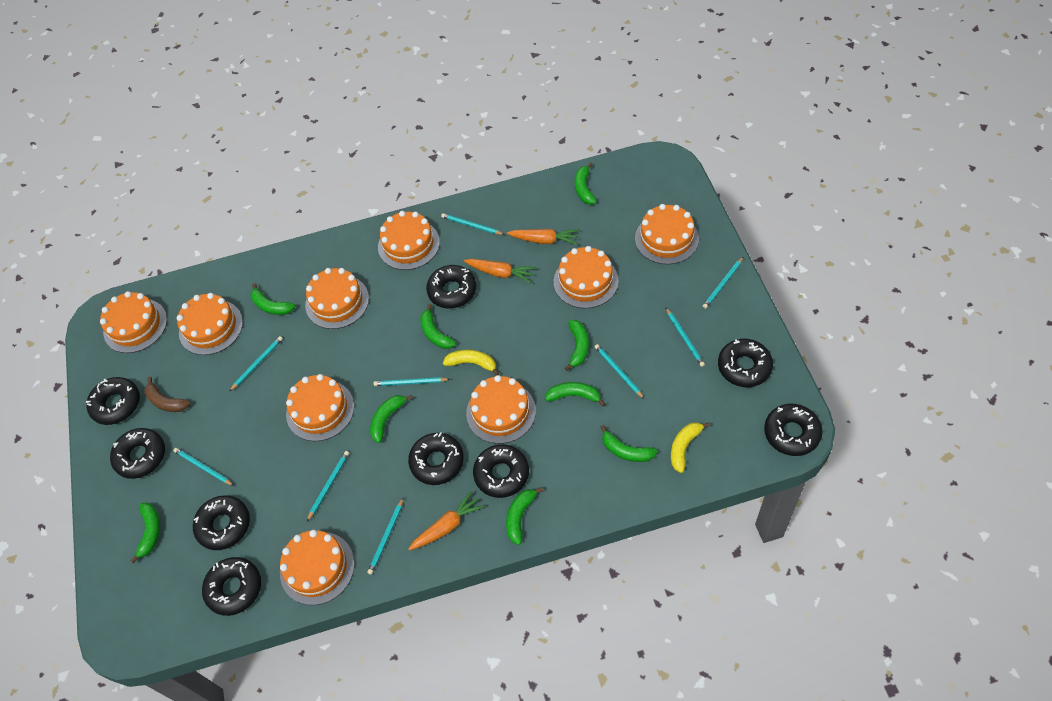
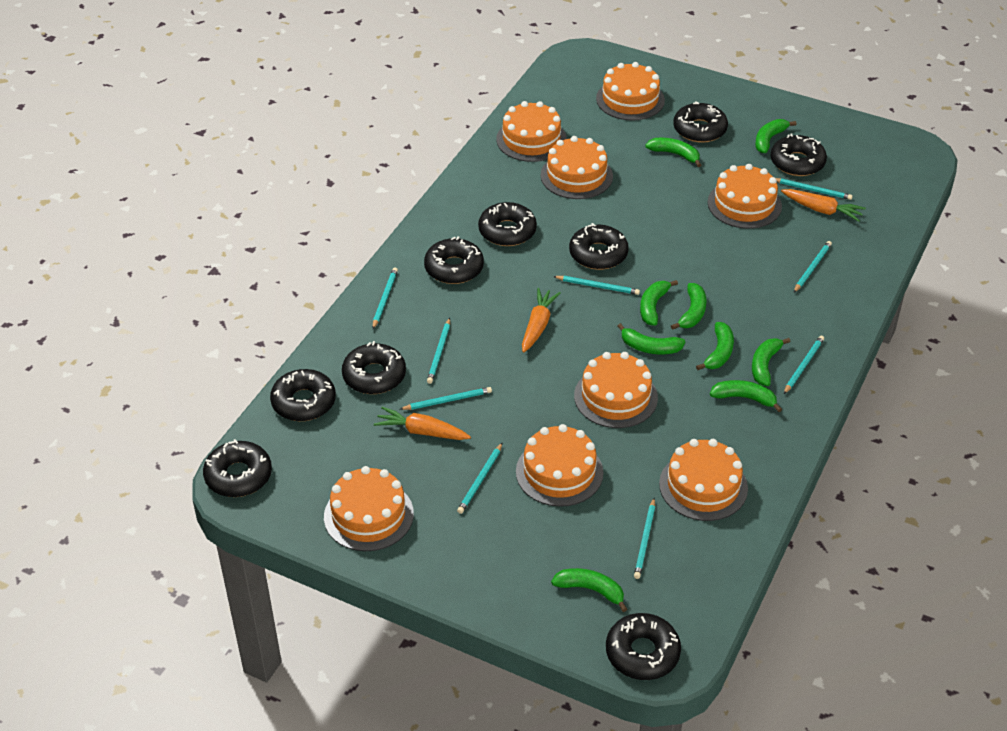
brown banana: 1 -> 0
orange cake: 9 -> 8
yellow banana: 2 -> 0

